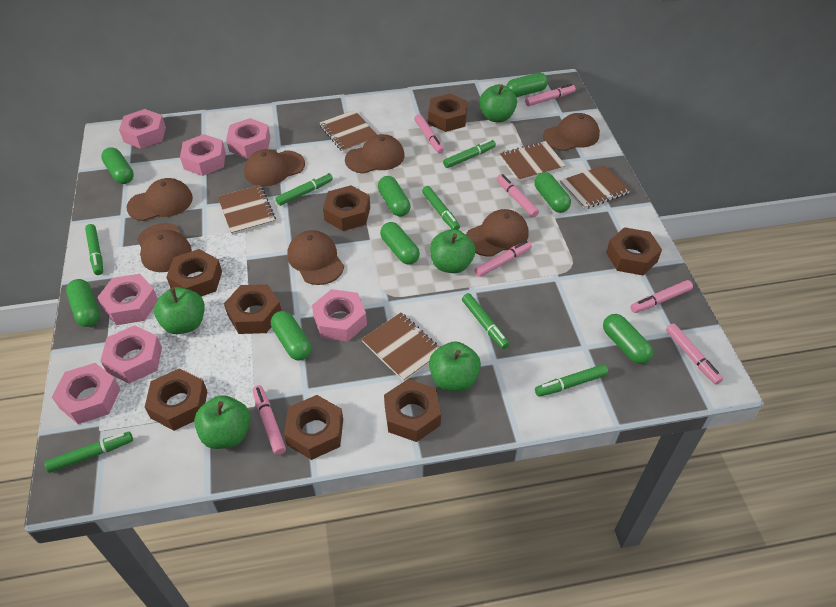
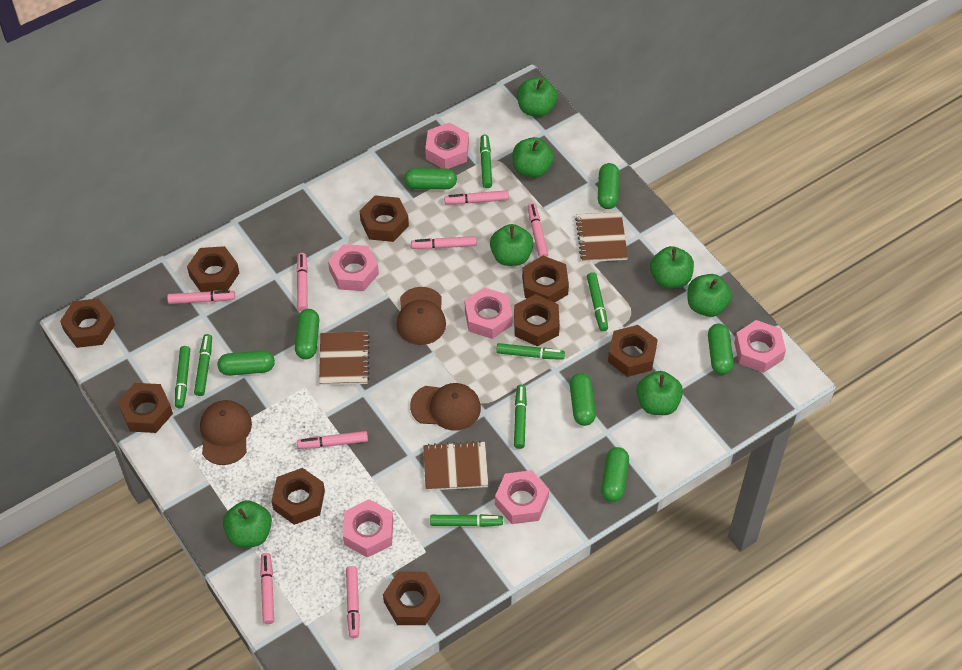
brown cap: 7 -> 3
brown notebook: 5 -> 3
brown nut: 8 -> 9
green apple: 5 -> 7
green capsule: 8 -> 7
pink marker: 7 -> 8
pink nut: 7 -> 6

